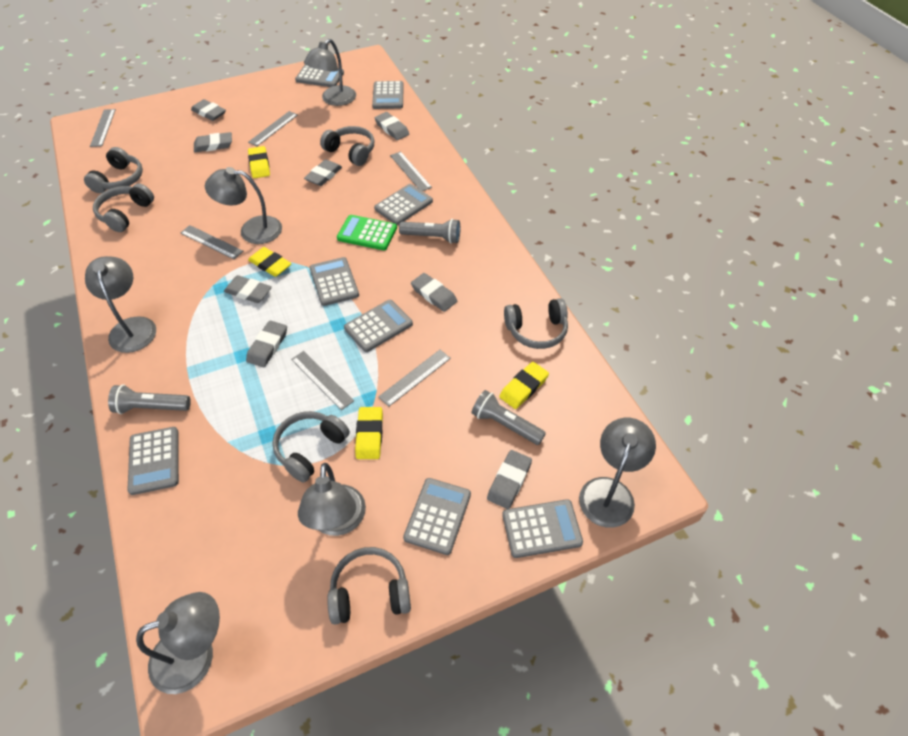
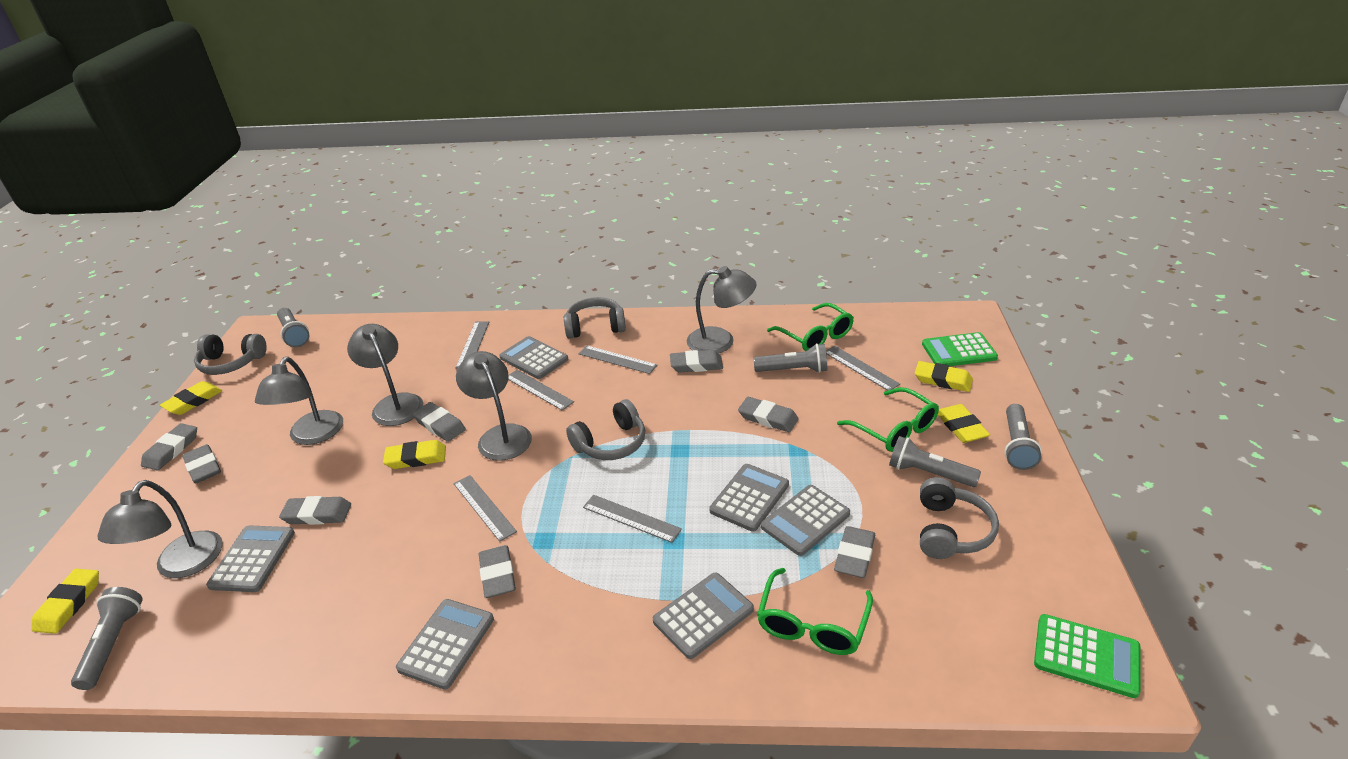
green calculator: 1 -> 2
green glasses: 0 -> 3
grey calculator: 8 -> 6
grey flashlight: 3 -> 5
grey headphones: 6 -> 4
grey lamp: 6 -> 5
yellow eraser: 4 -> 5

